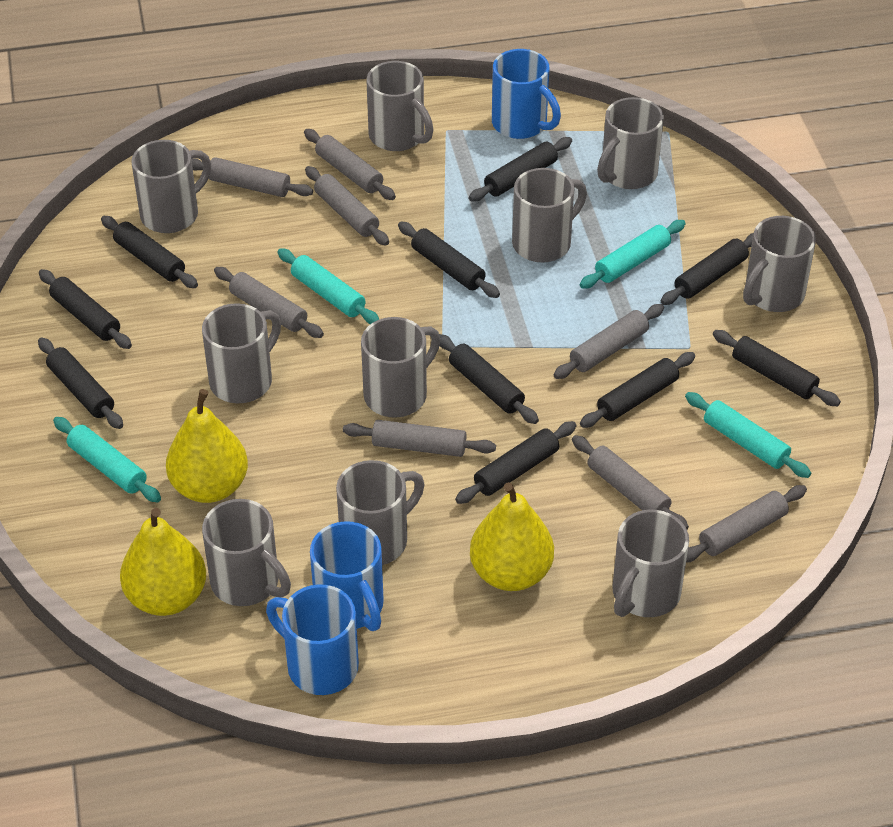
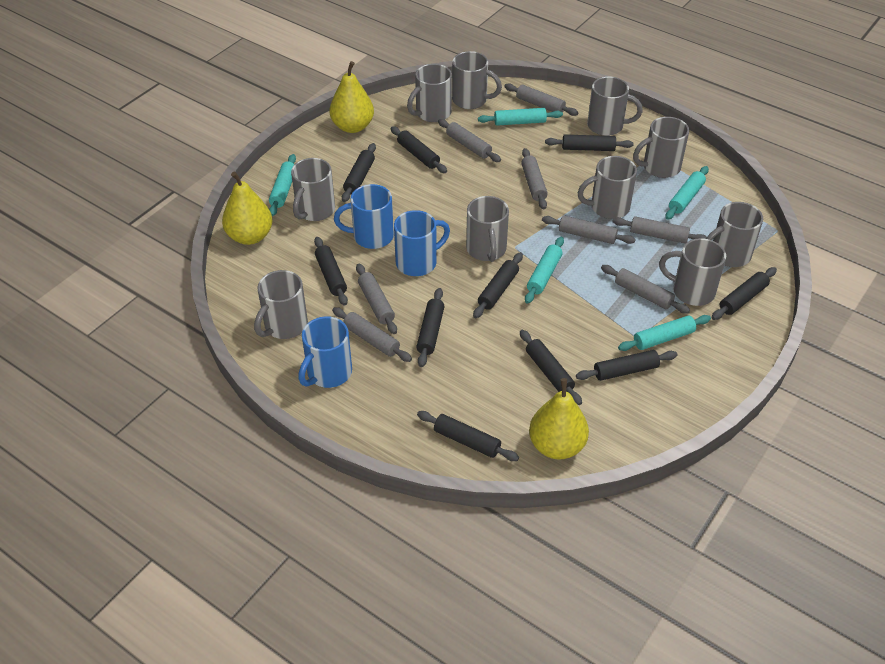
turquoise rolling pin: 4 -> 5

